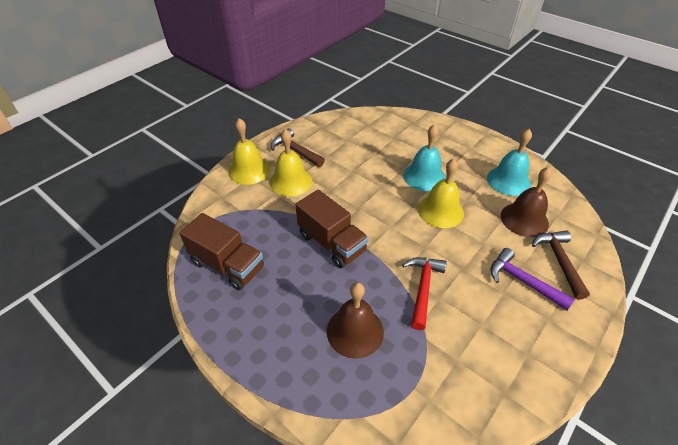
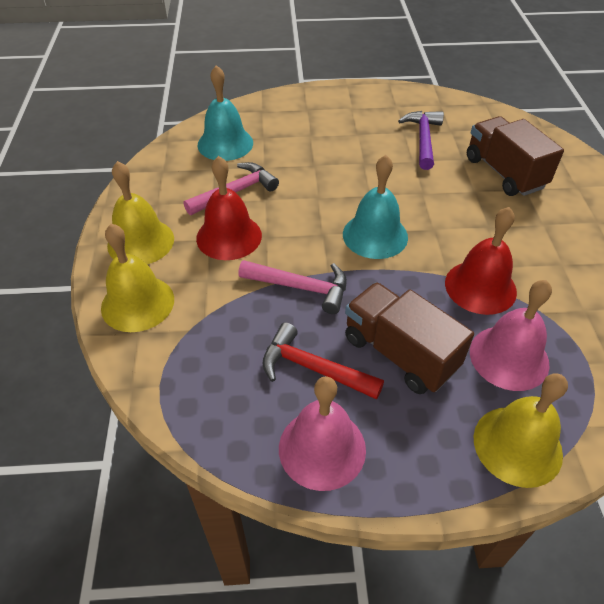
brown bell: 2 -> 0
brown hammer: 2 -> 0
pink bell: 0 -> 2
pink hammer: 0 -> 2
red bell: 0 -> 2

